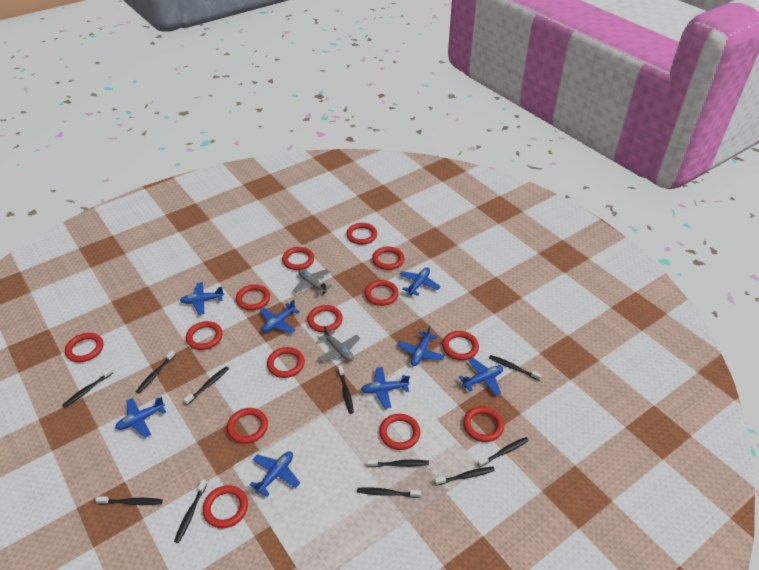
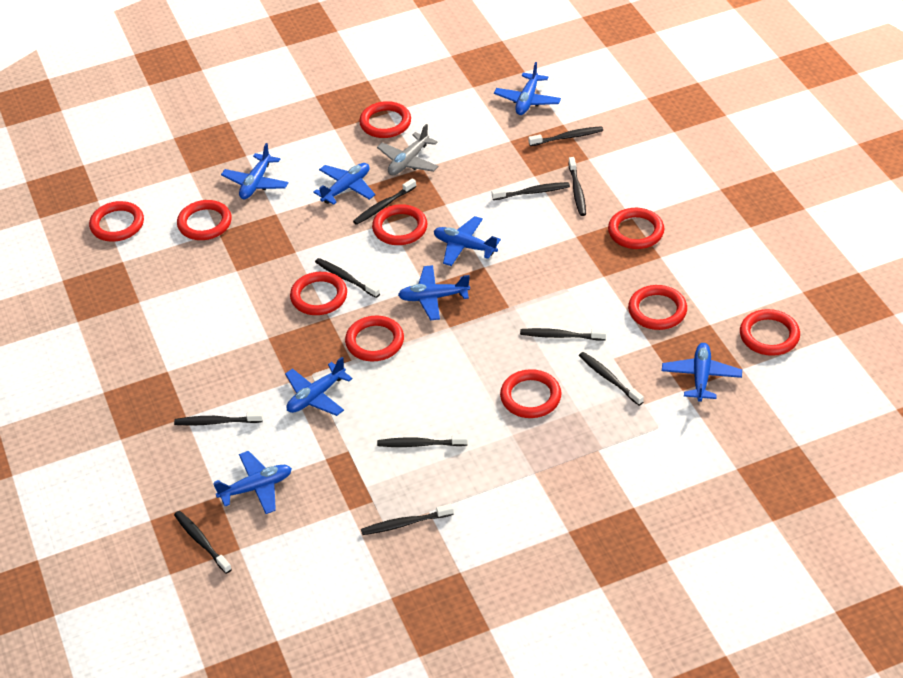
grey plane: 2 -> 1
red ring: 14 -> 10

